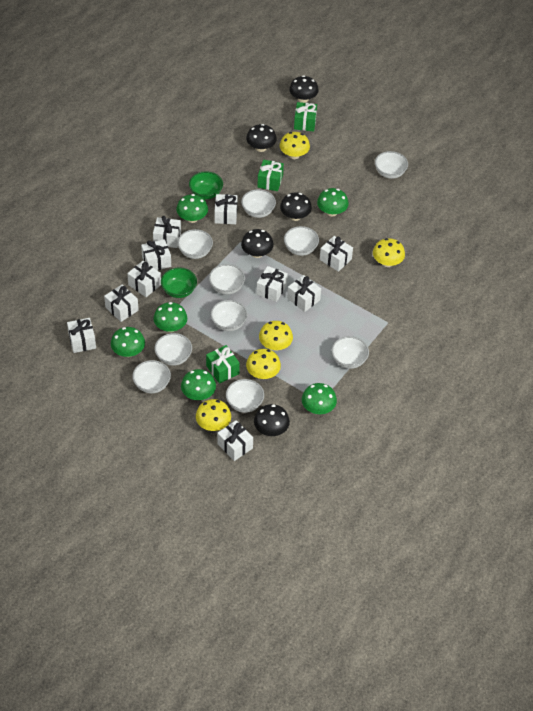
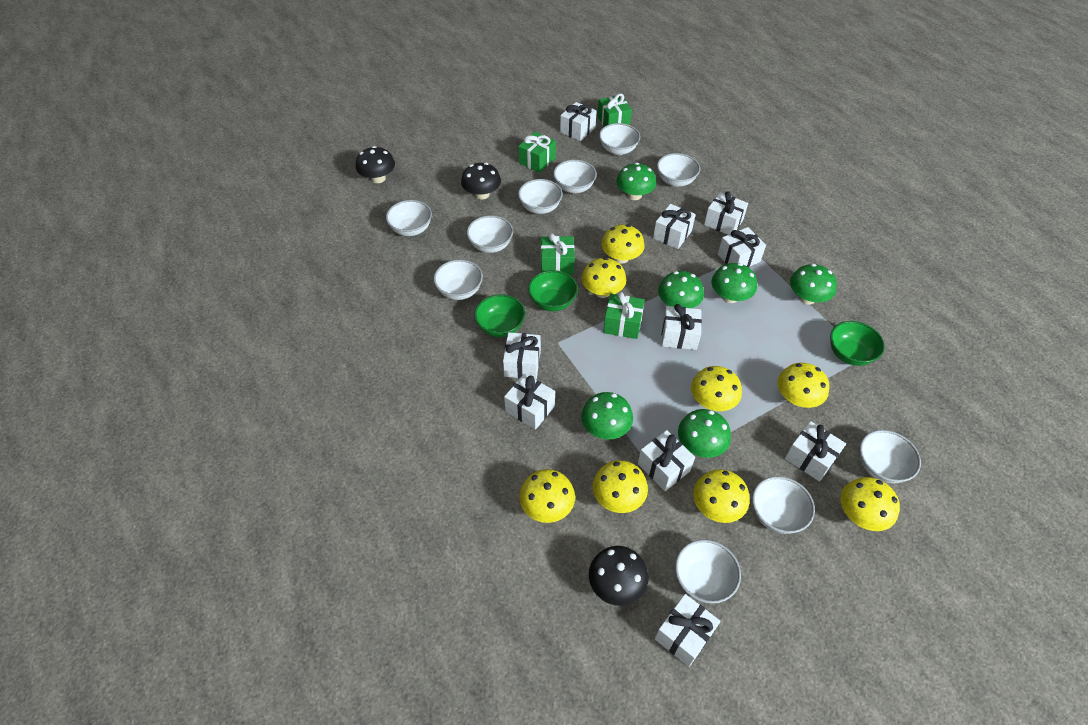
black mushroom: 5 -> 3
green bowl: 2 -> 3
green gift: 3 -> 4
yellow mushroom: 5 -> 8

